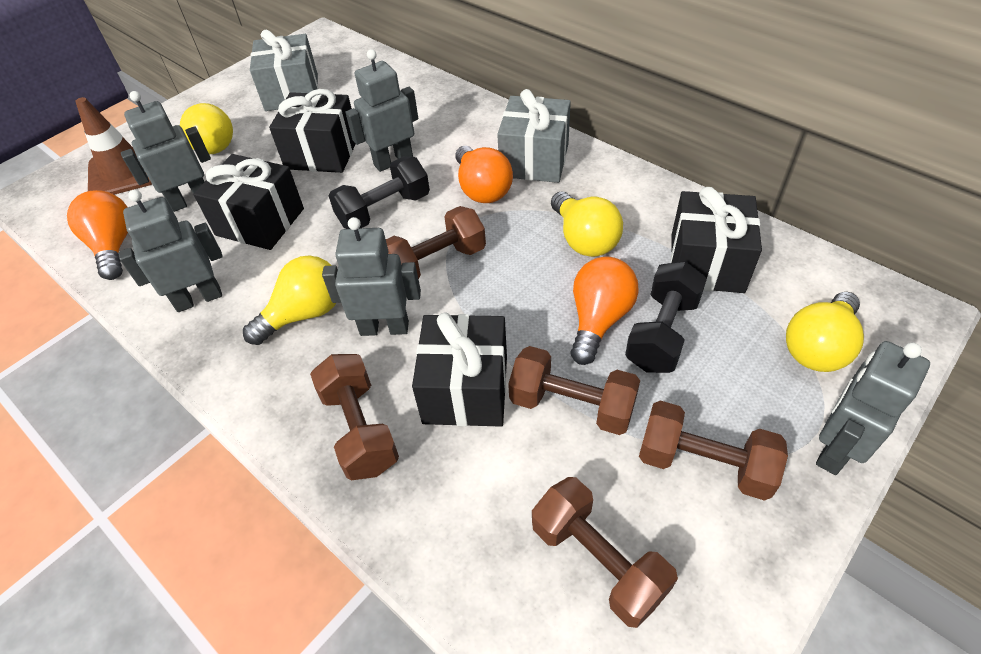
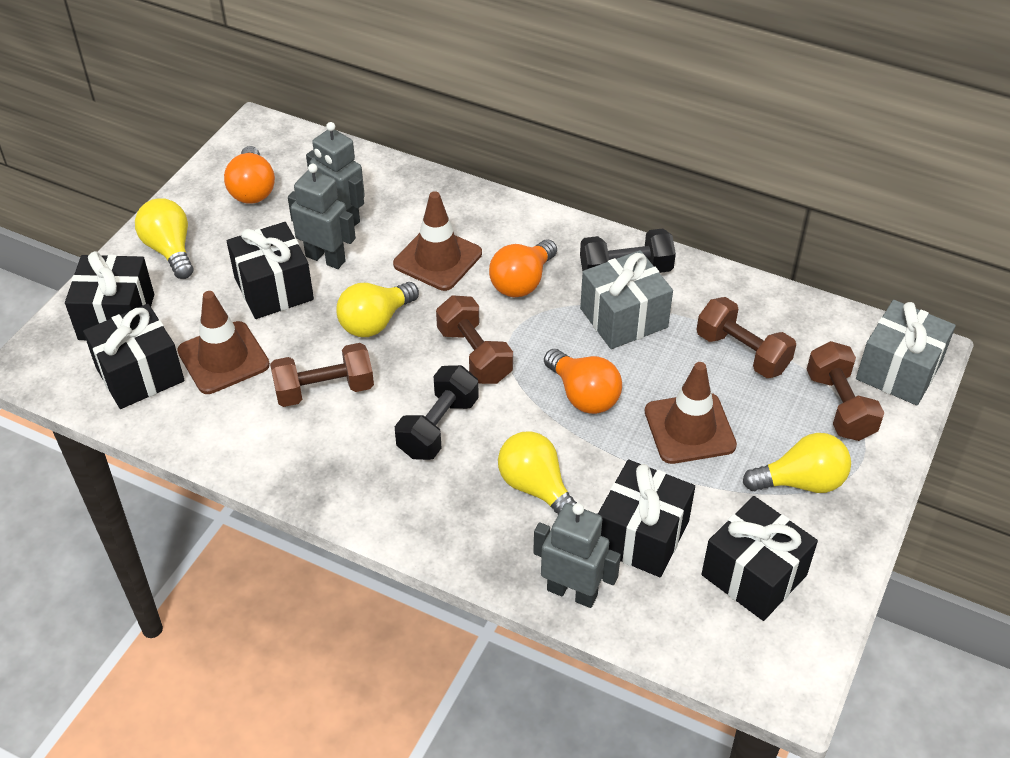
black gift: 4 -> 5
brown dumbbell: 5 -> 4
brown traffic cone: 1 -> 3
grey robot: 5 -> 3

